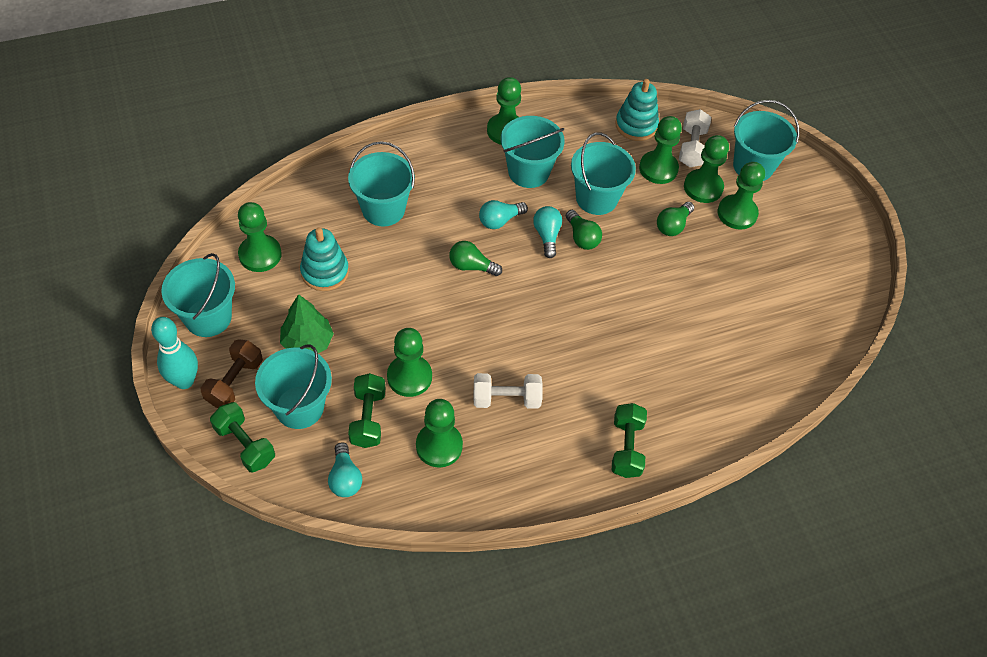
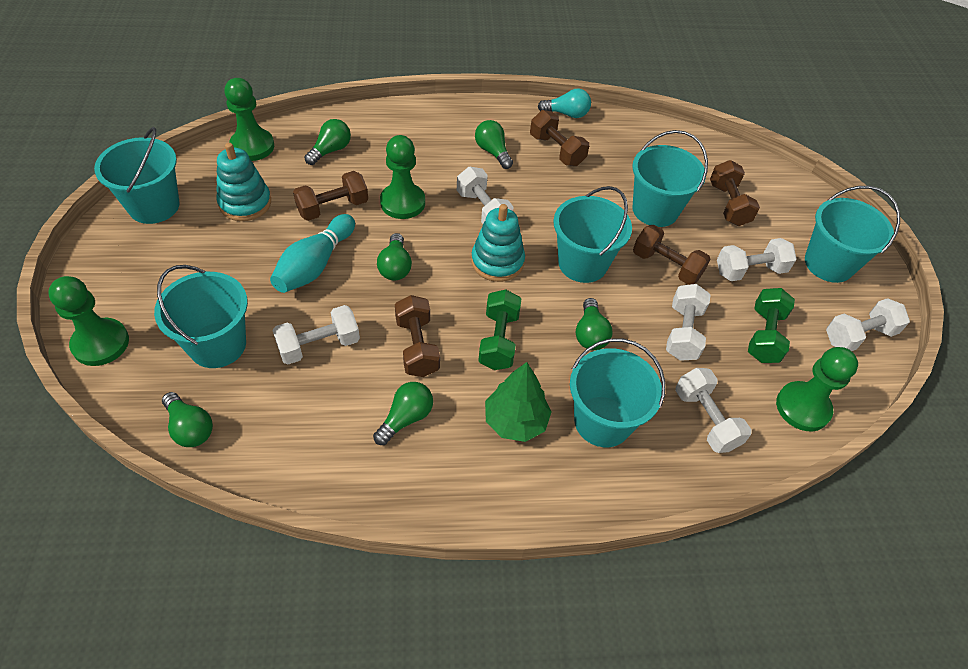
brown dumbbell: 1 -> 5
green dumbbell: 3 -> 2
green light bulb: 3 -> 6
green pawn: 7 -> 4
turquoise light bulb: 3 -> 1
white dumbbell: 2 -> 6

